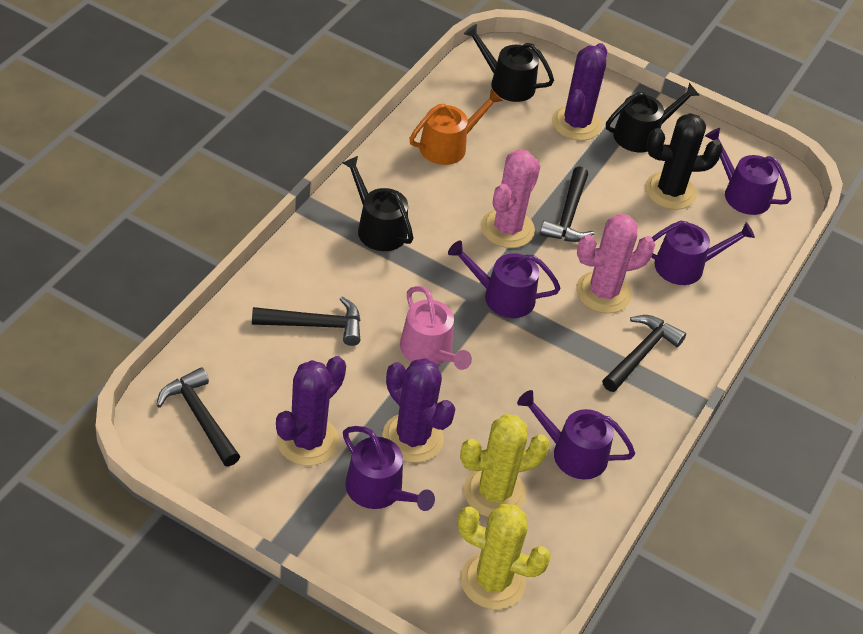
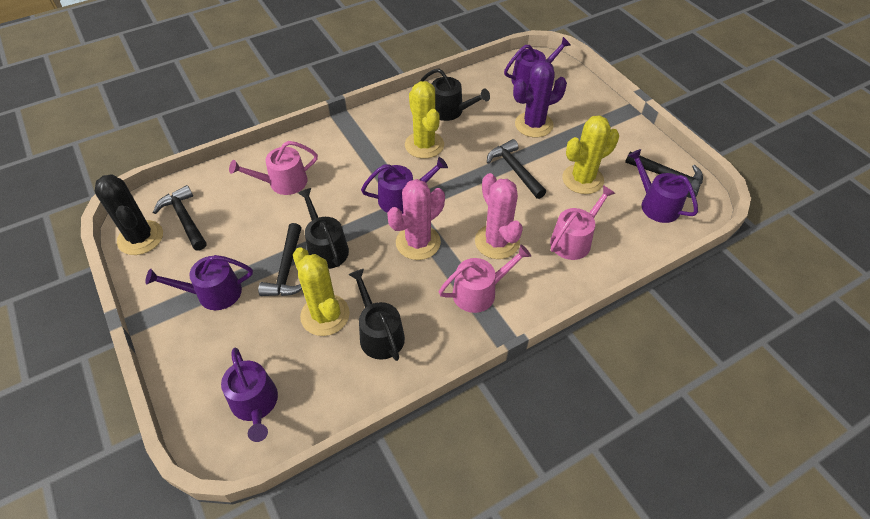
orange watering can: 1 -> 0
pink watering can: 1 -> 3
purple cactus: 3 -> 1
yellow cactus: 2 -> 3

